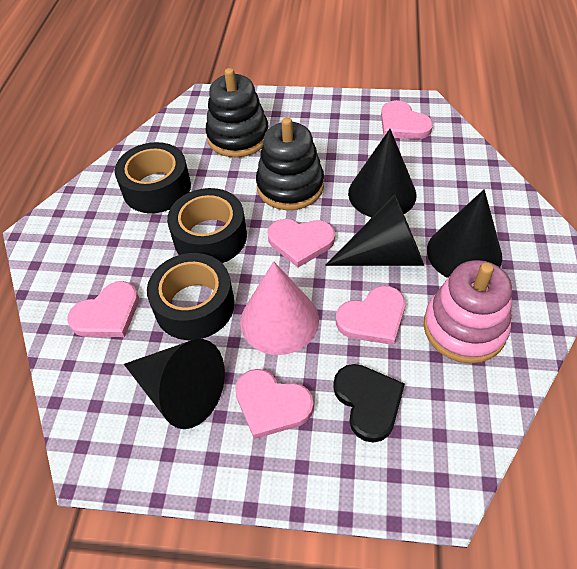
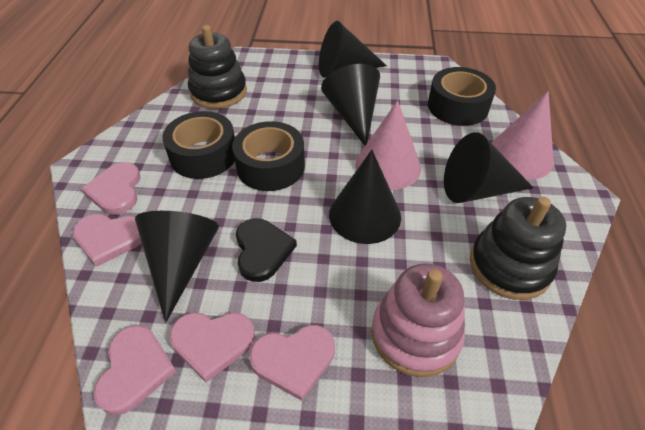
black cone: 4 -> 5
pink cone: 1 -> 2

